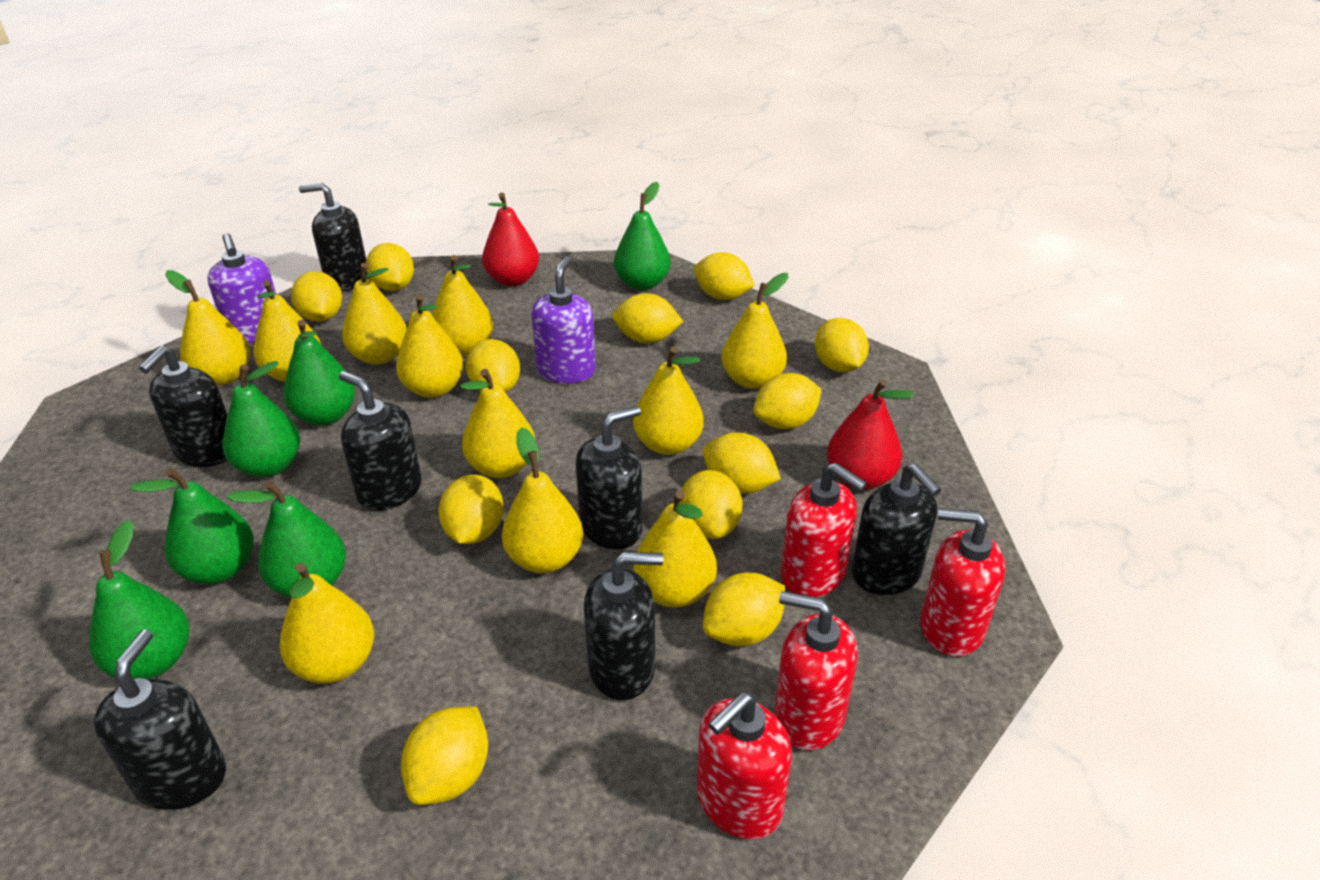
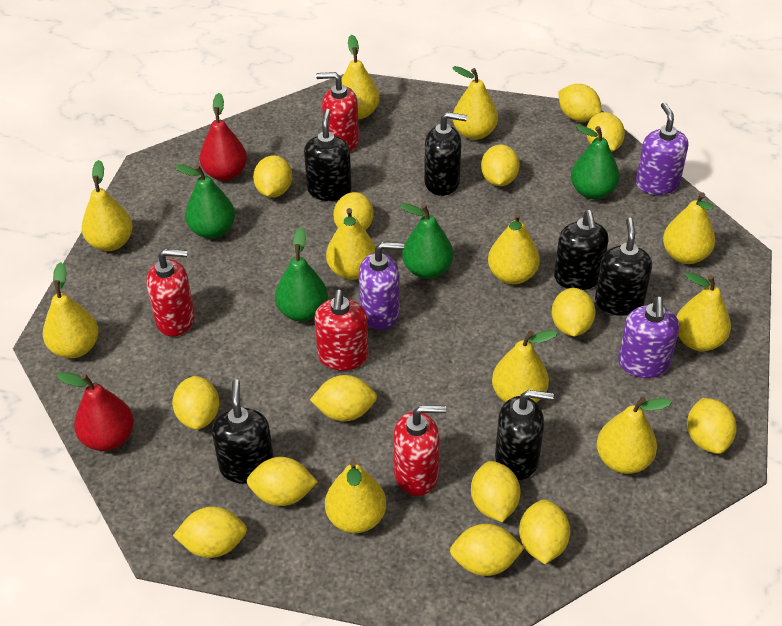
black soap dispenser: 7 -> 6
green pear: 6 -> 4
purple soap dispenser: 2 -> 3
yellow lemon: 12 -> 14

